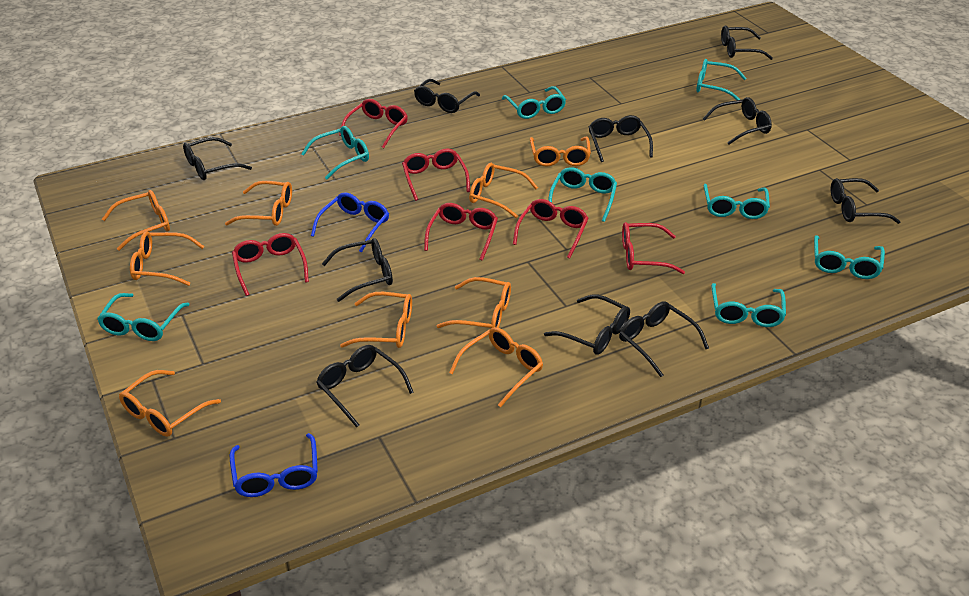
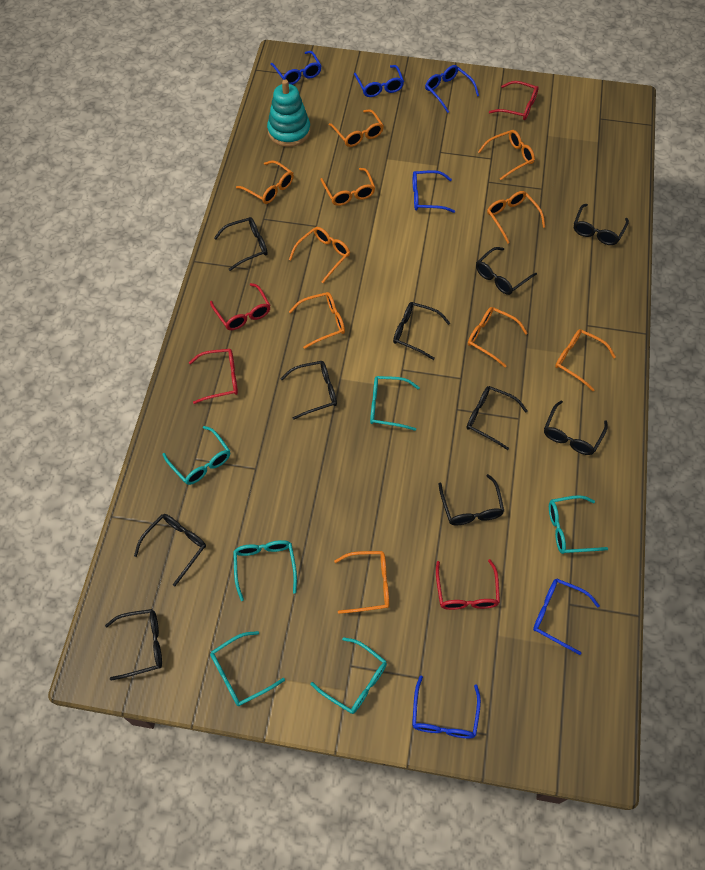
blue glasses: 2 -> 6
orange glasses: 9 -> 10
red glasses: 6 -> 4
turquoise glasses: 8 -> 6
turquoise stacking toy: 0 -> 1

